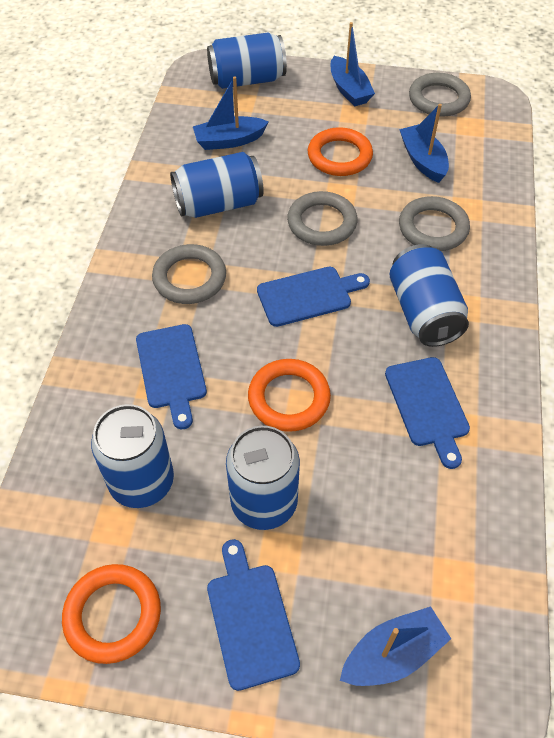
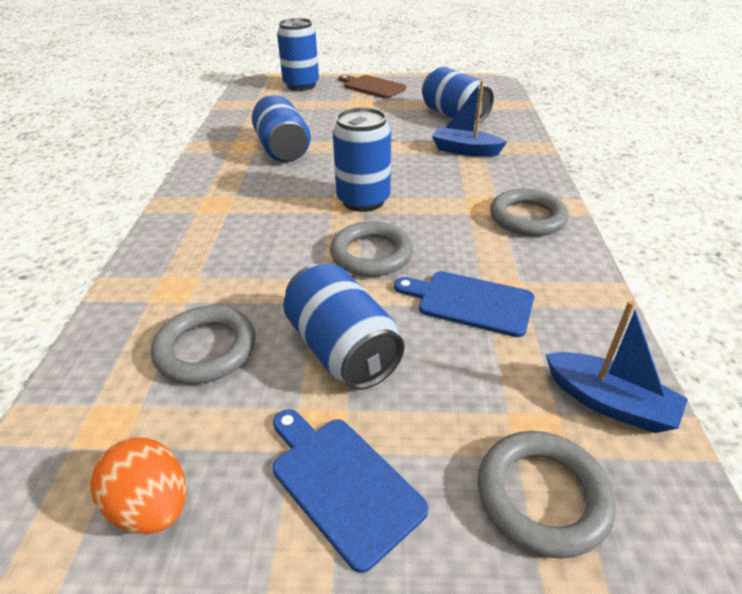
blue boat: 4 -> 2
blue cutting board: 4 -> 2
brown cutting board: 0 -> 1
orange egg: 0 -> 1
orange ring: 3 -> 0

